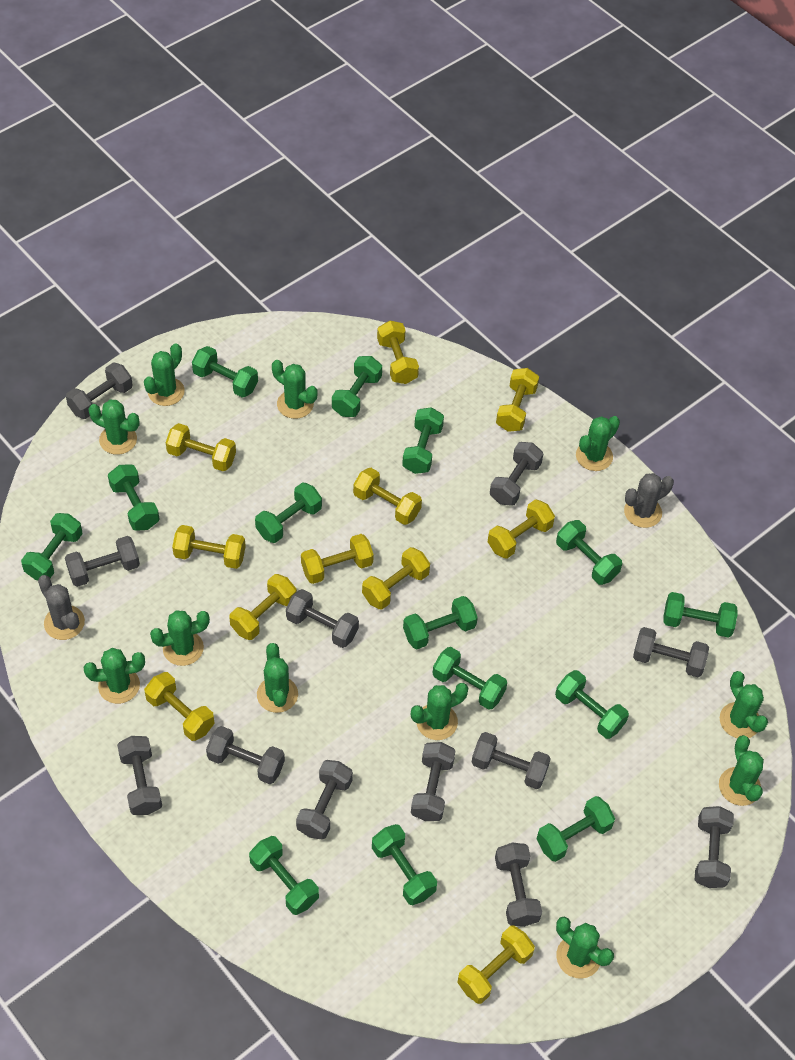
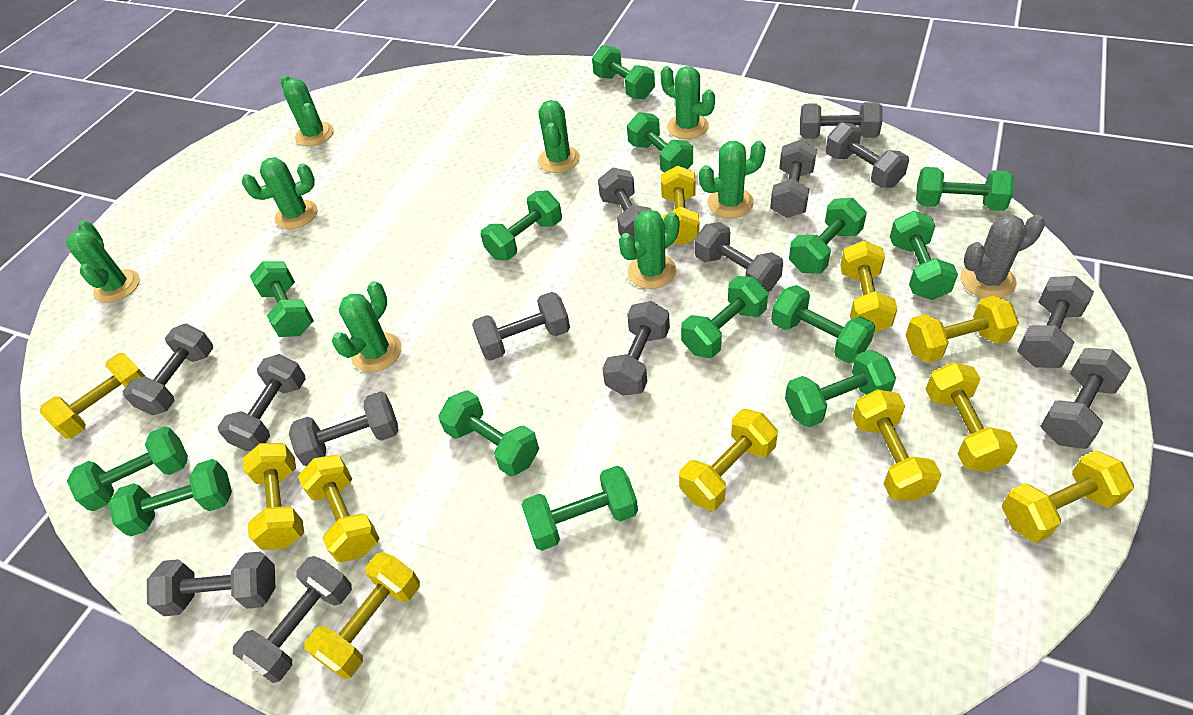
green cactus: 11 -> 8
grey cactus: 2 -> 1
grey dumbbell: 12 -> 14

